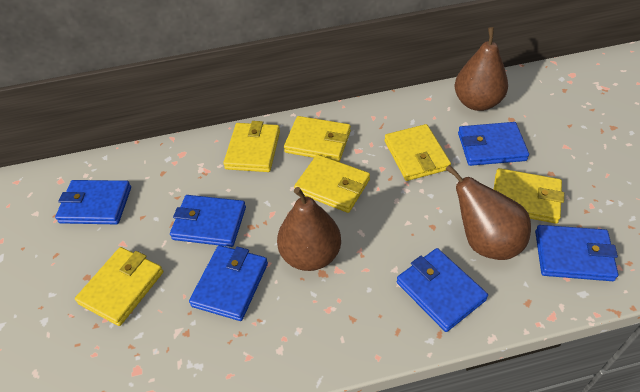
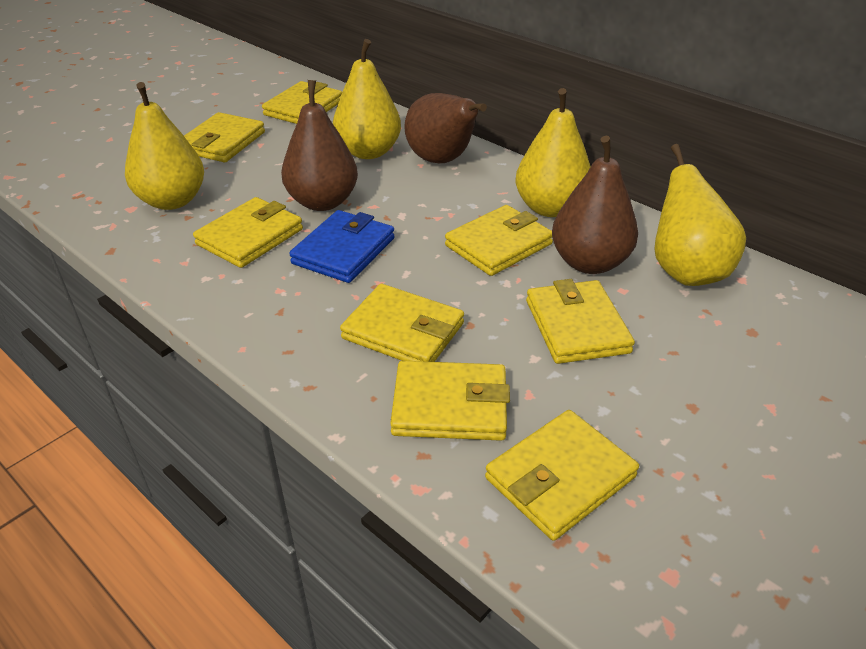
blue wallet: 6 -> 1
yellow pear: 0 -> 4
yellow wallet: 6 -> 8

